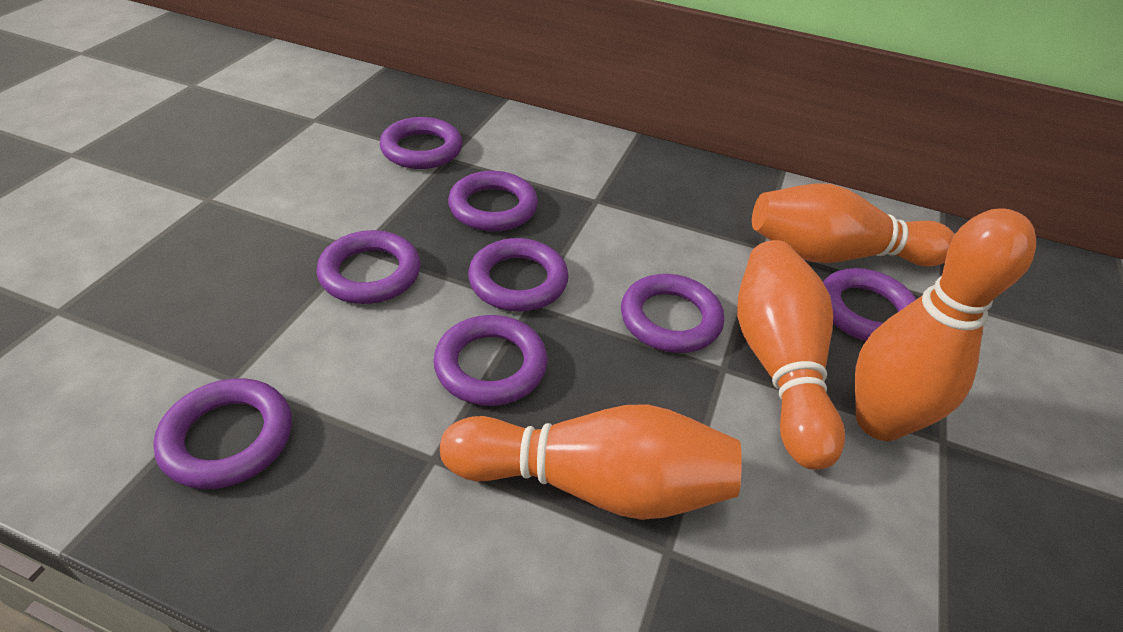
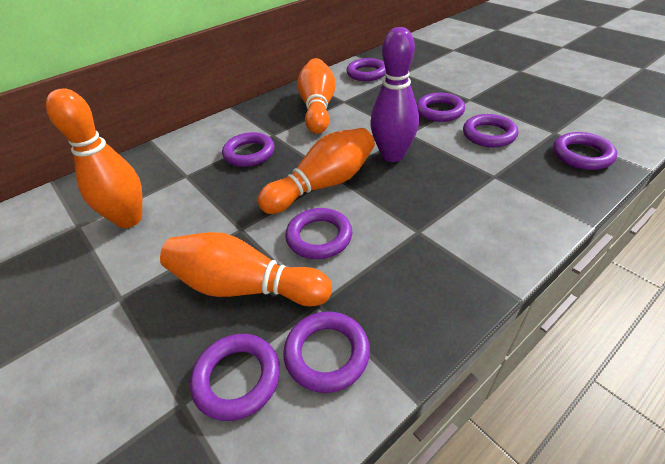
purple bowling pin: 0 -> 1

